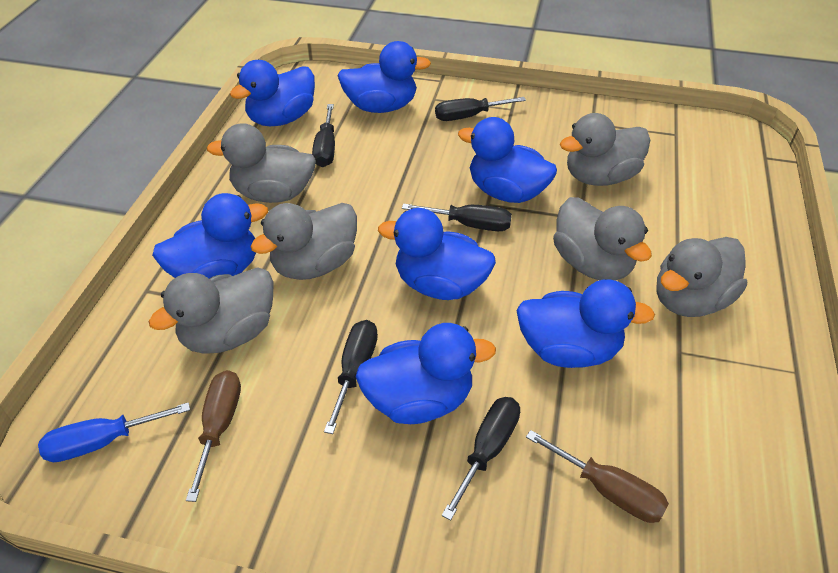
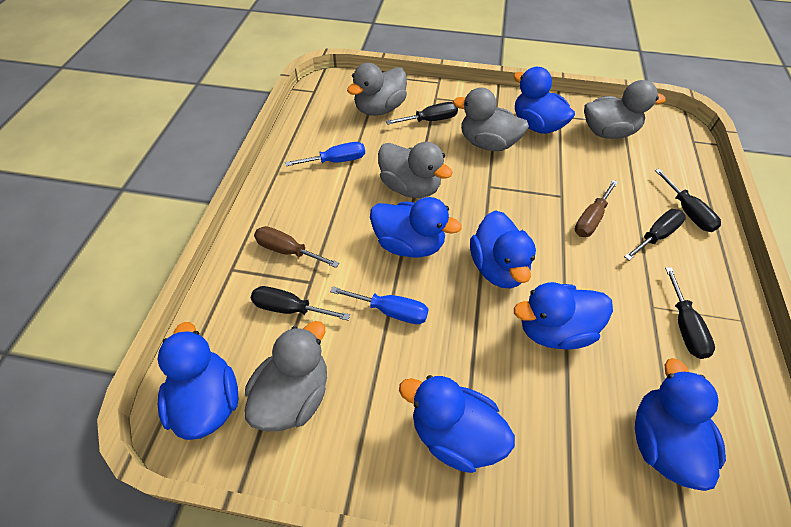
blue screwdriver: 1 -> 2
grey duck: 6 -> 5

